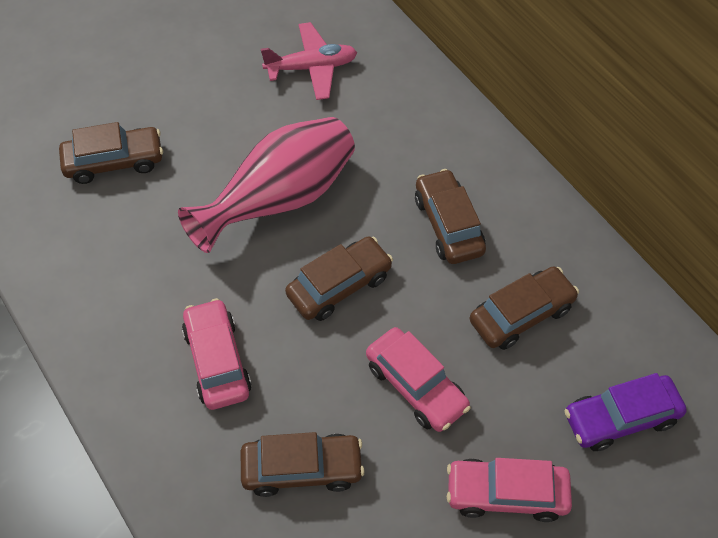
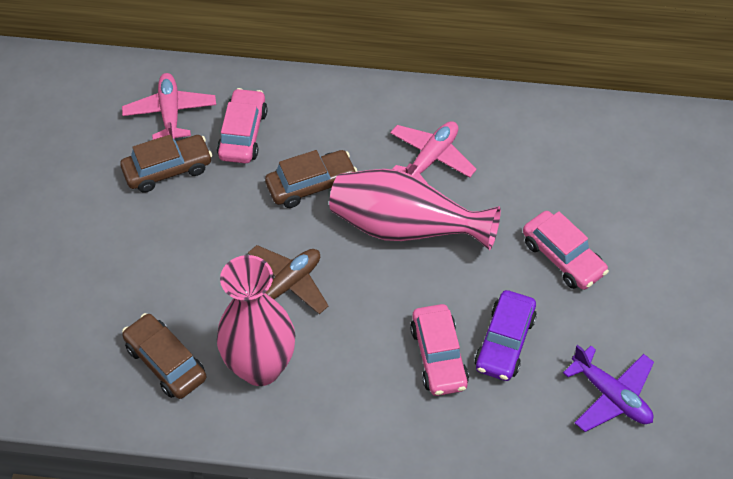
brown car: 5 -> 3
brown plane: 0 -> 1
pink plane: 1 -> 2
pink vase: 1 -> 2
purple plane: 0 -> 1

